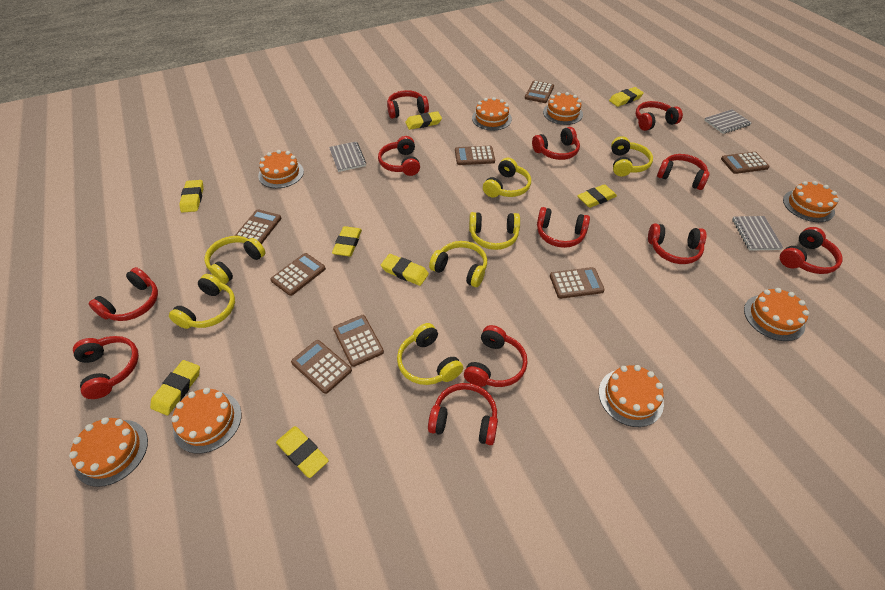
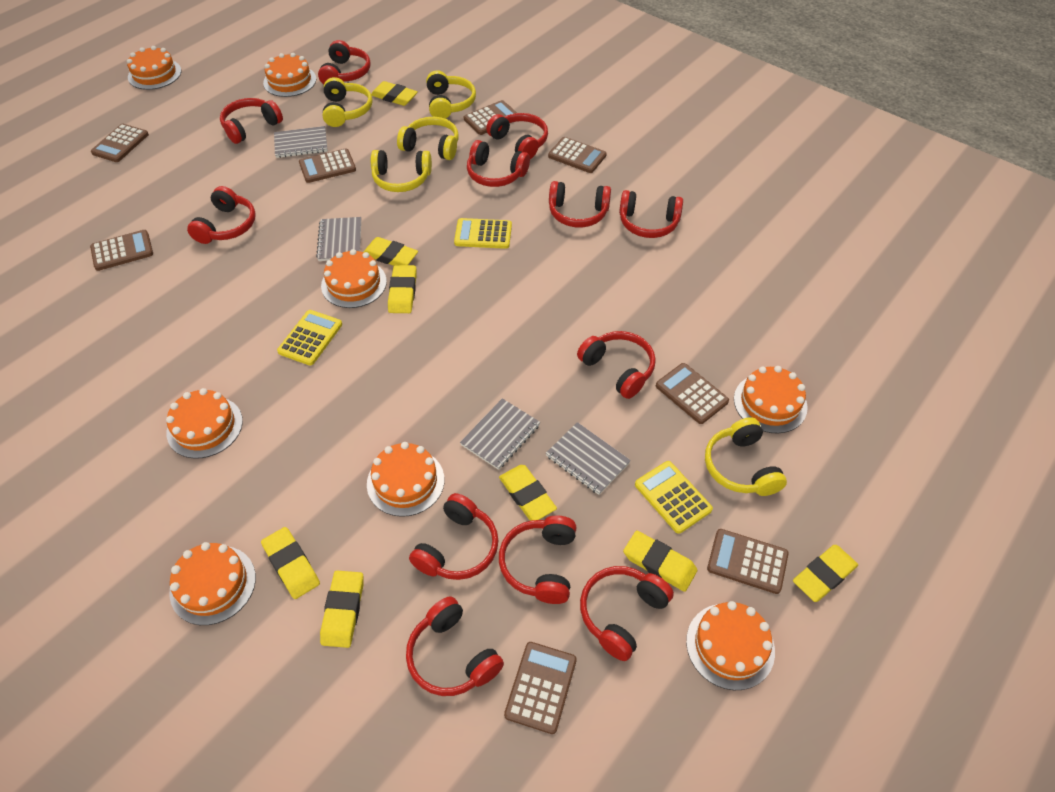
grey notebook: 3 -> 4
yellow calculator: 0 -> 3
yellow headphones: 7 -> 5

